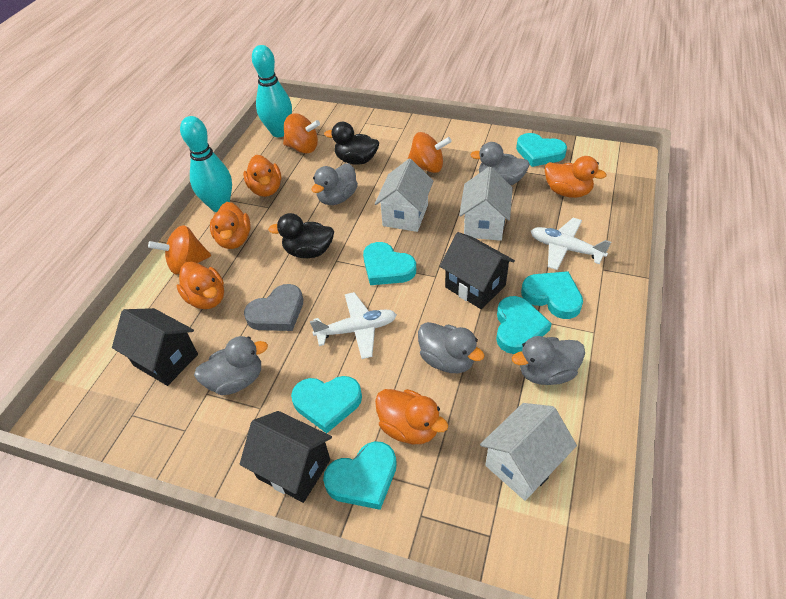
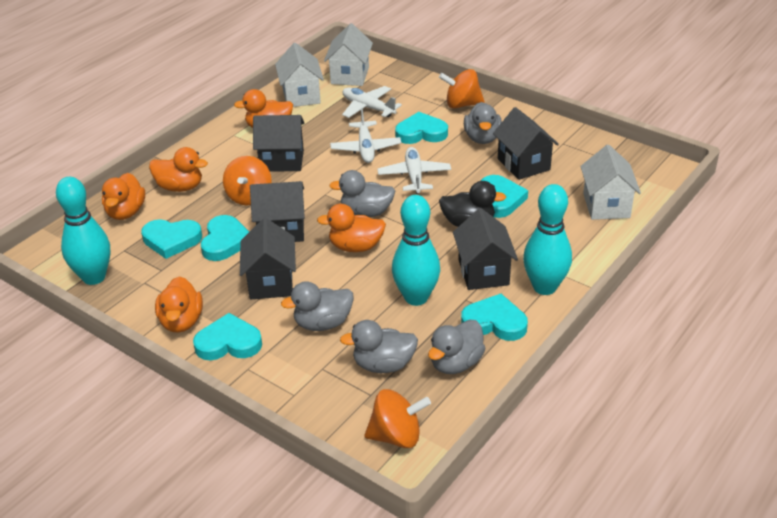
black duck: 2 -> 1
black house: 3 -> 5
grey heart: 1 -> 0
turquoise bowling pin: 2 -> 3
white plane: 2 -> 3

